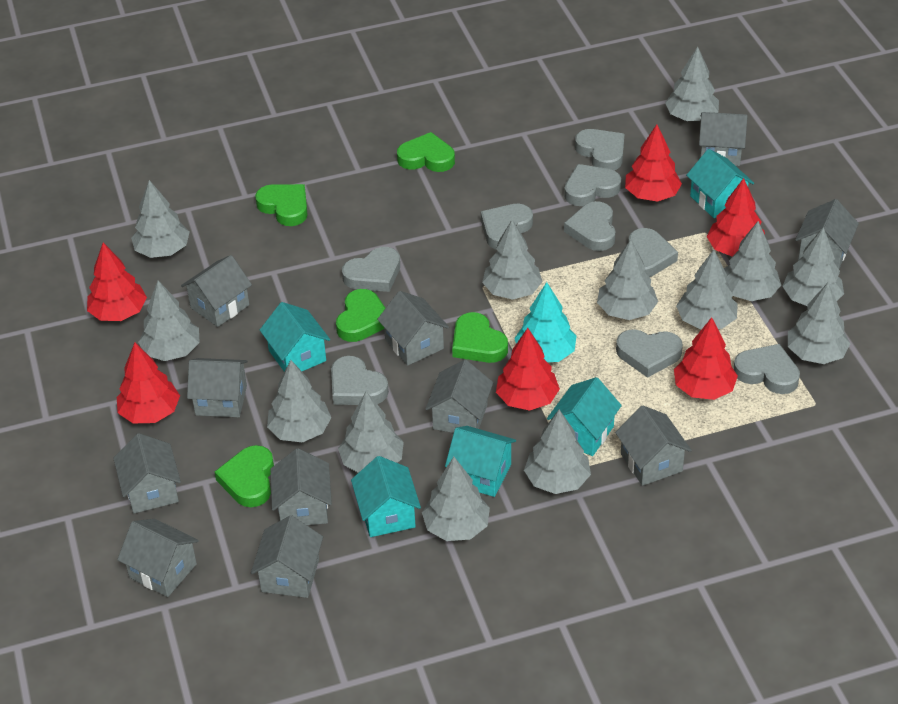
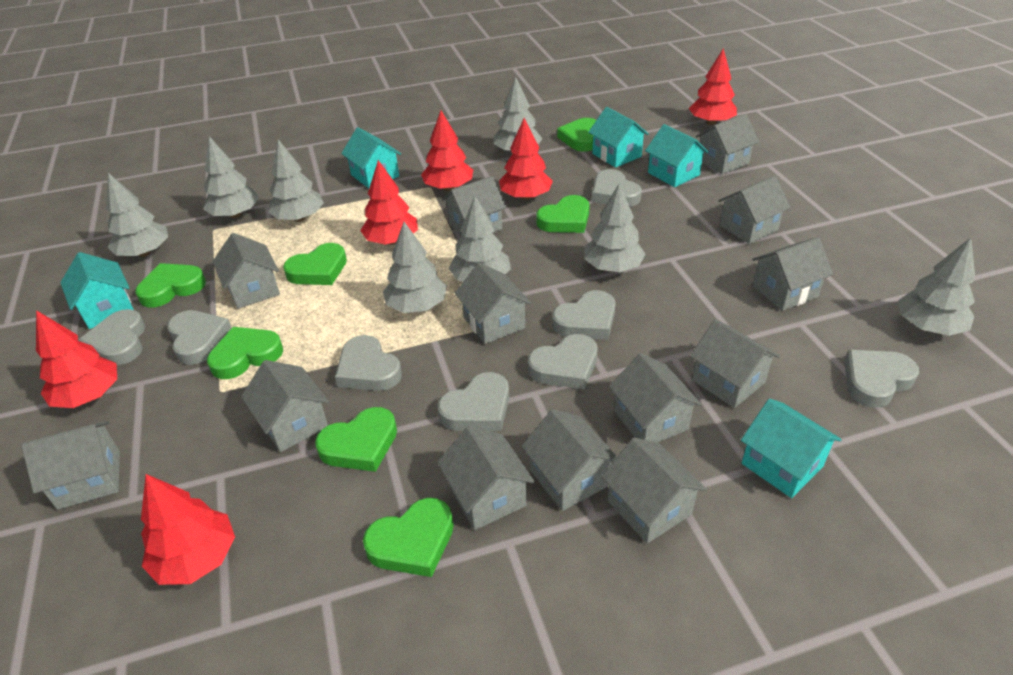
green heart: 5 -> 7
grey heart: 9 -> 8
grey house: 11 -> 13
grey tree: 13 -> 8
turquoise tree: 1 -> 0

